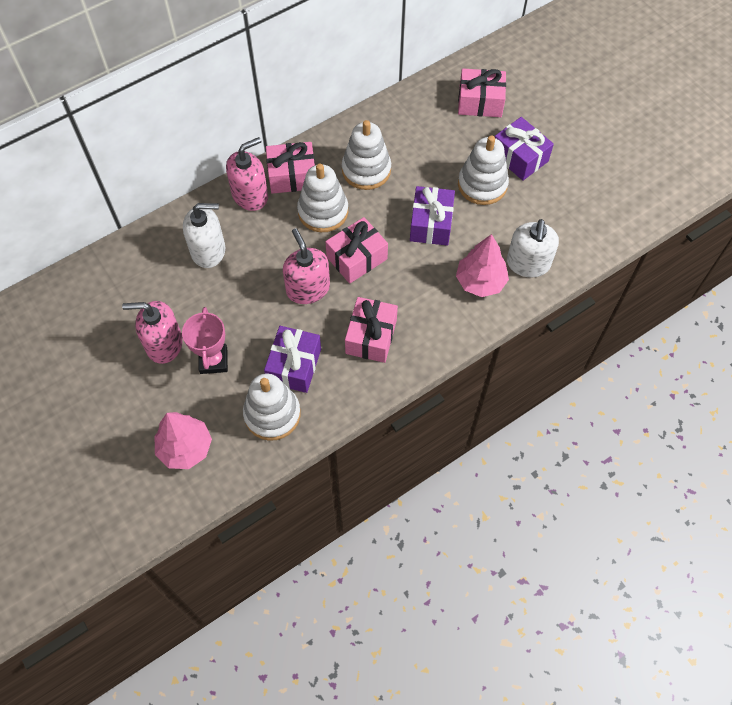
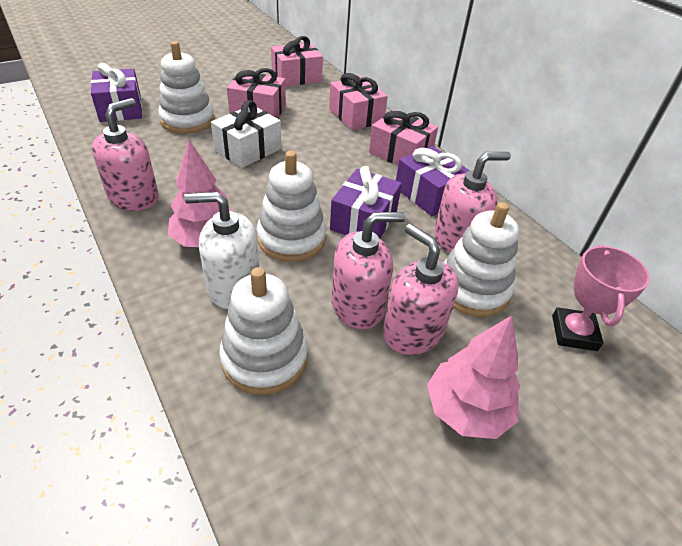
pink soap dispenser: 3 -> 4
white gift: 0 -> 1
white soap dispenser: 2 -> 1

